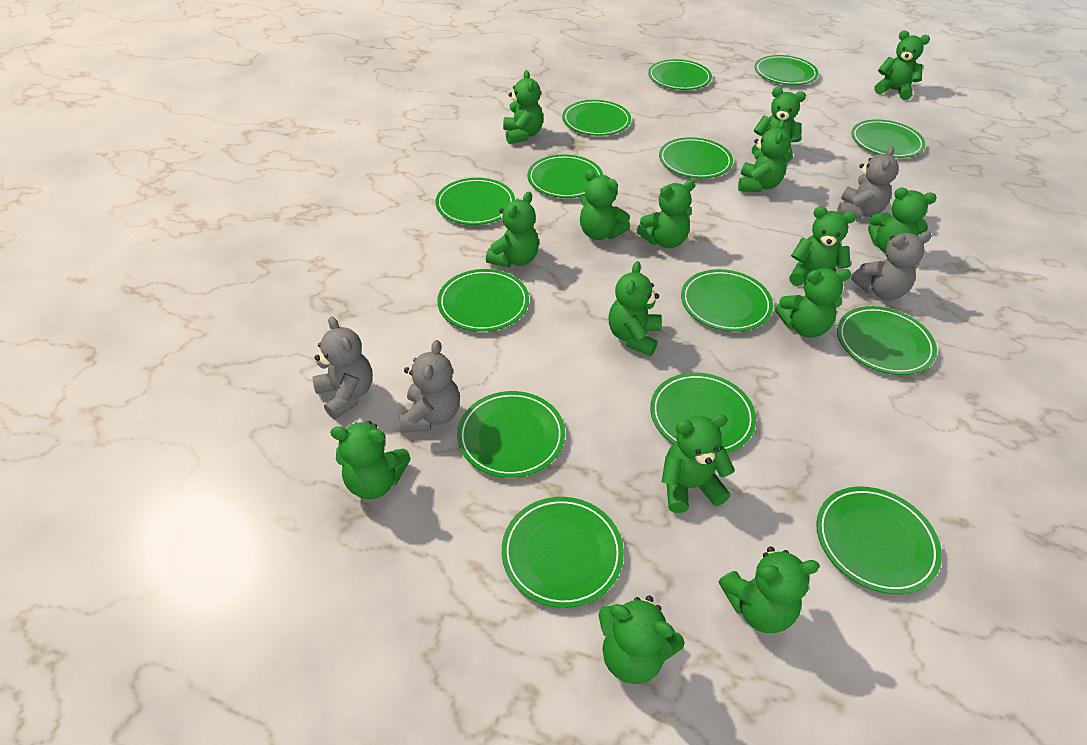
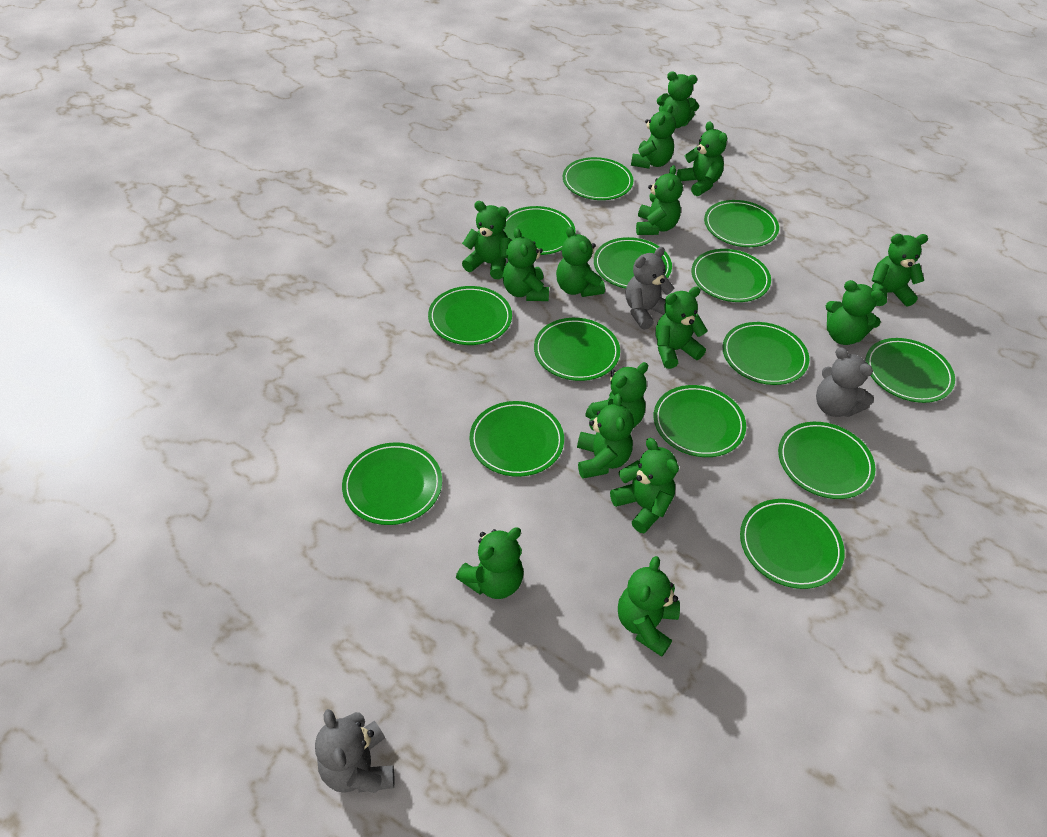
grey teddy bear: 4 -> 3

